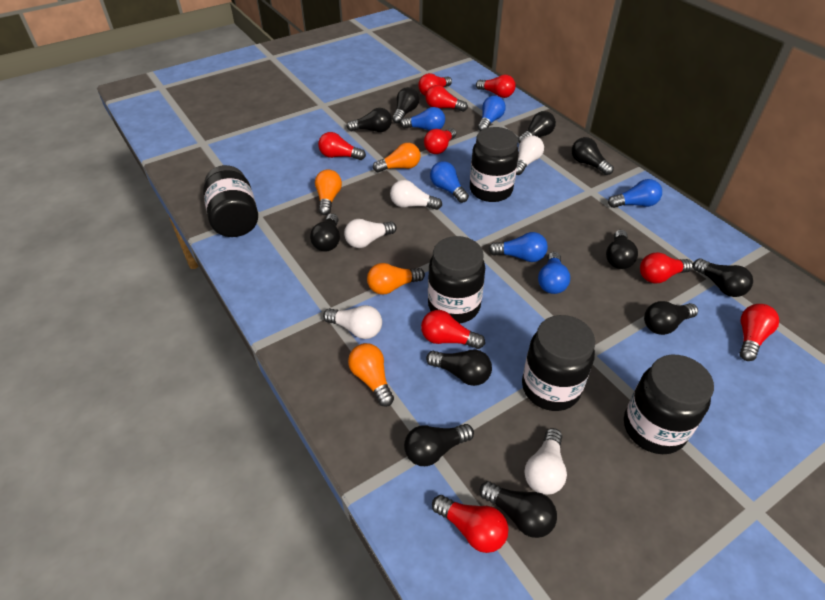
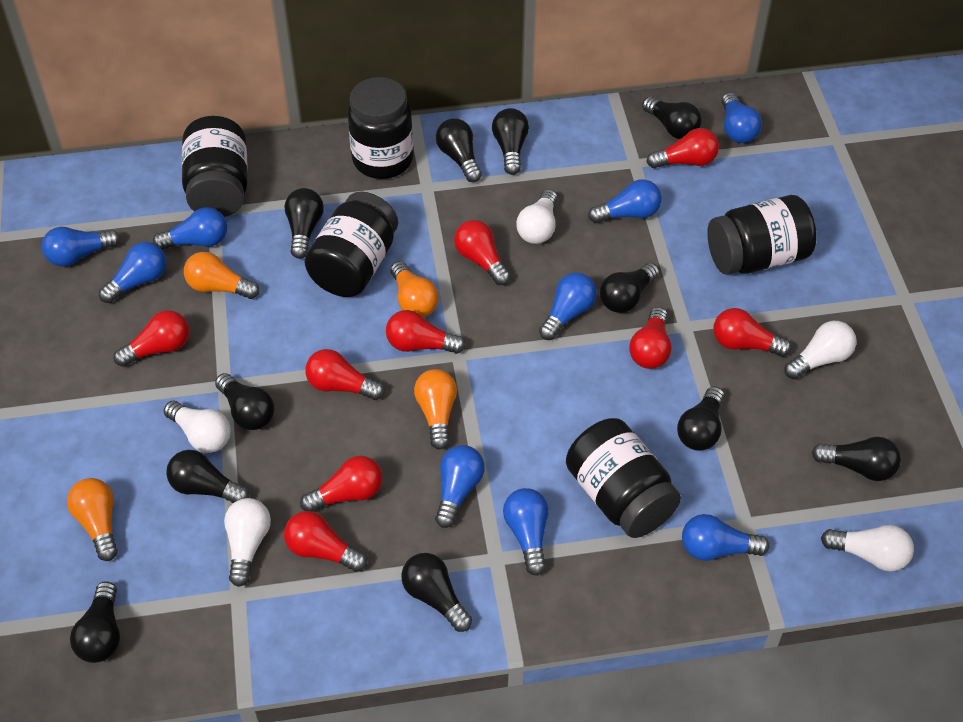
blue light bulb: 6 -> 9

